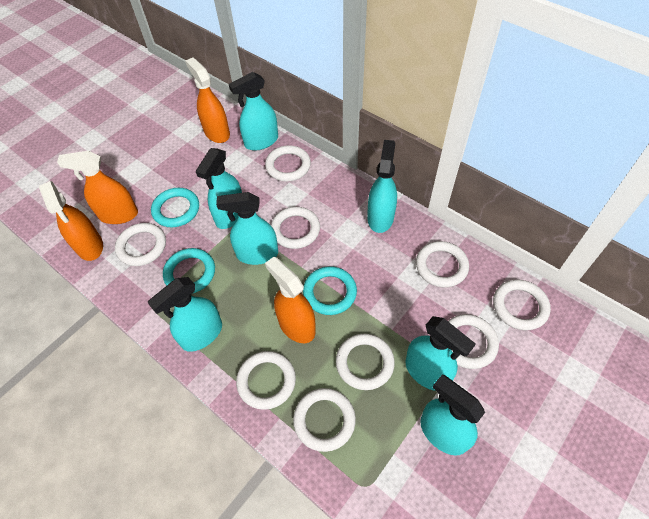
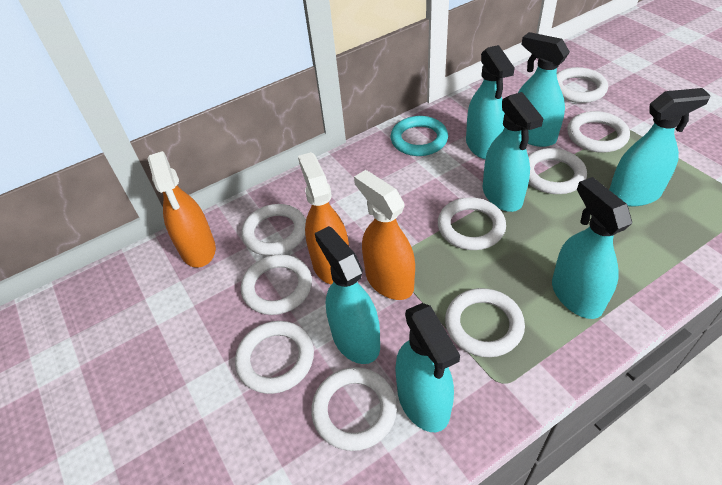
orange spray bottle: 4 -> 3
turquoise ring: 3 -> 1

